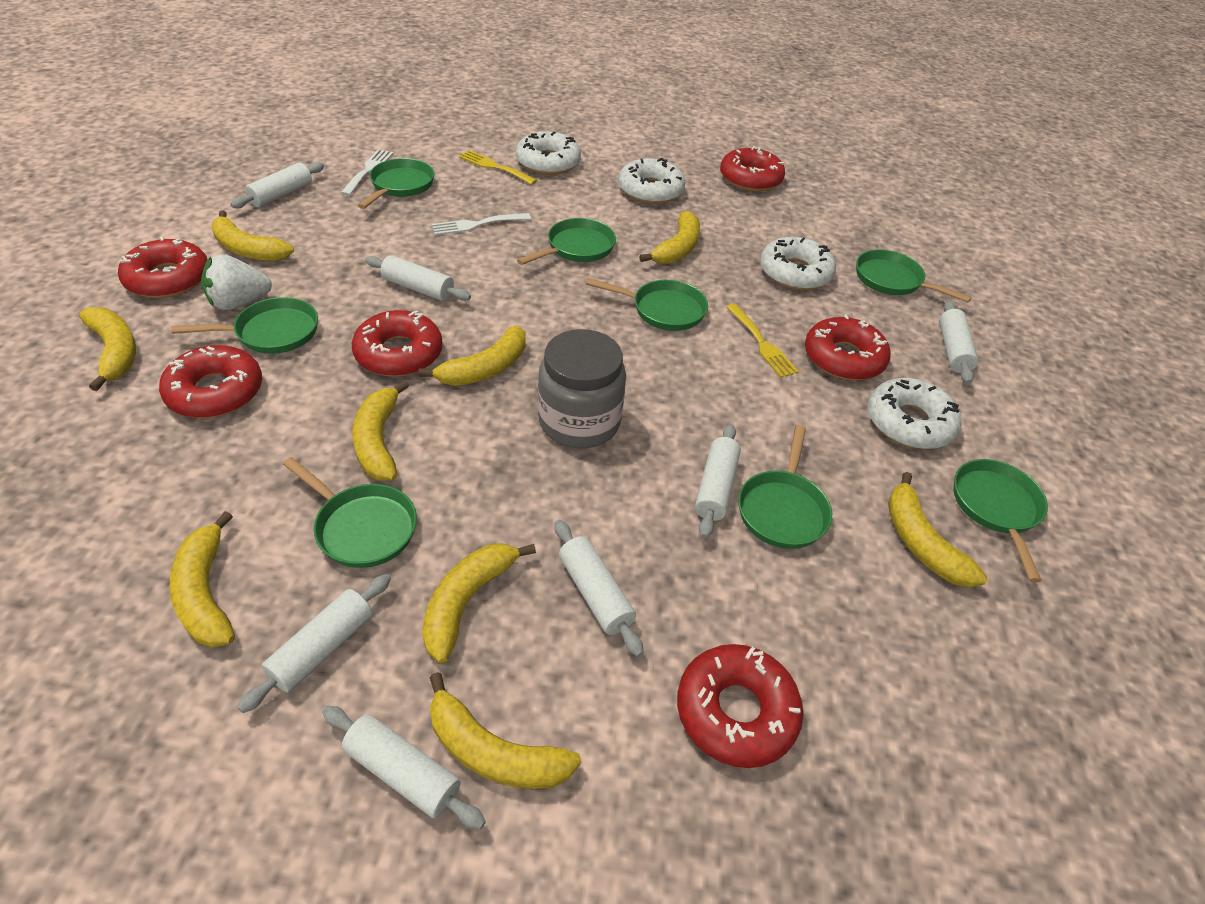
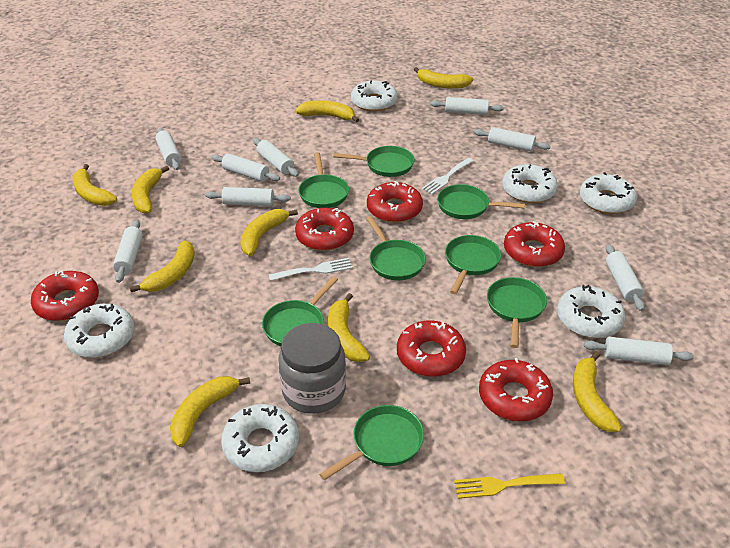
white donut: 4 -> 6
white rolling pin: 7 -> 9
white strawberry: 1 -> 0
yellow fork: 2 -> 1

